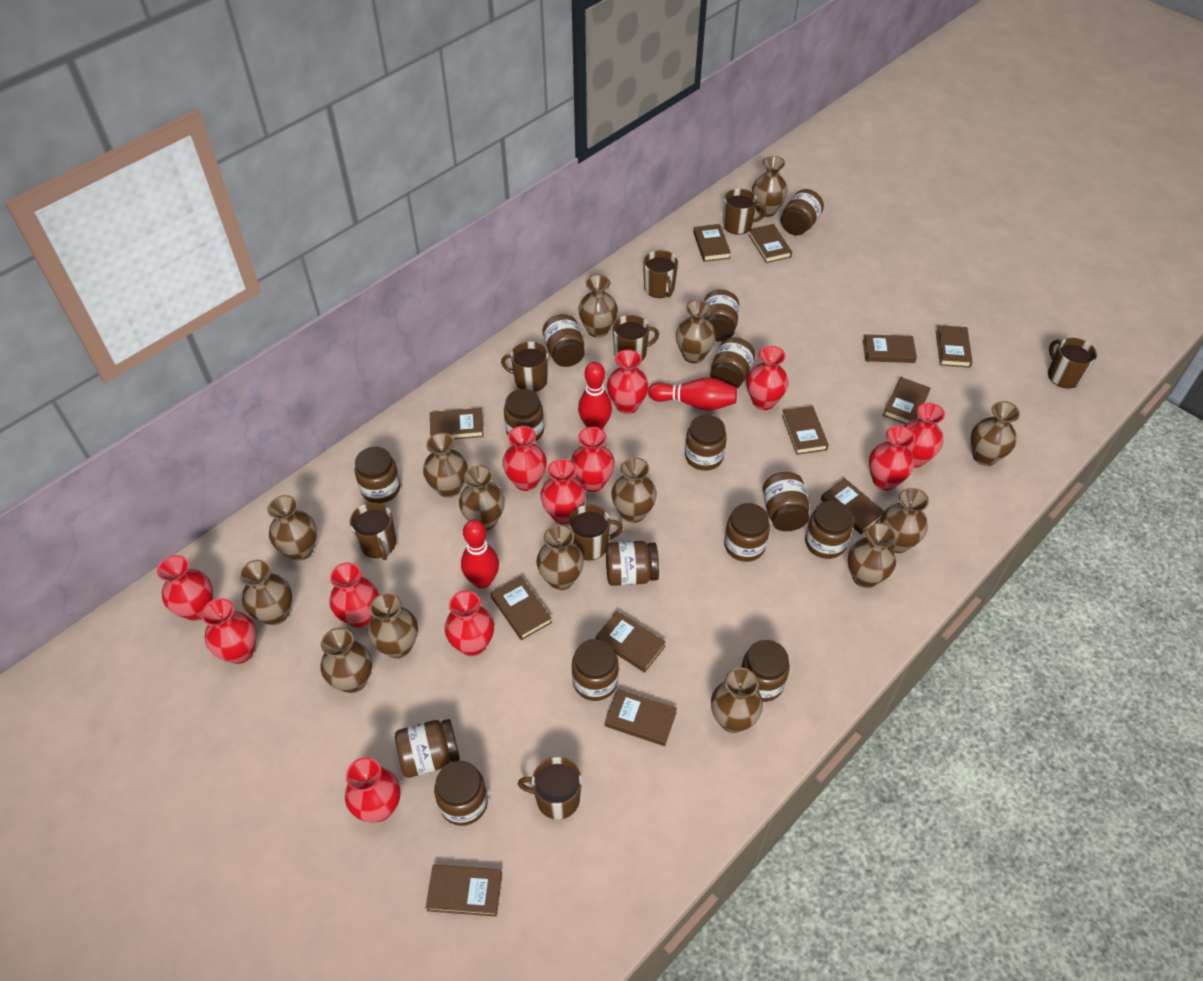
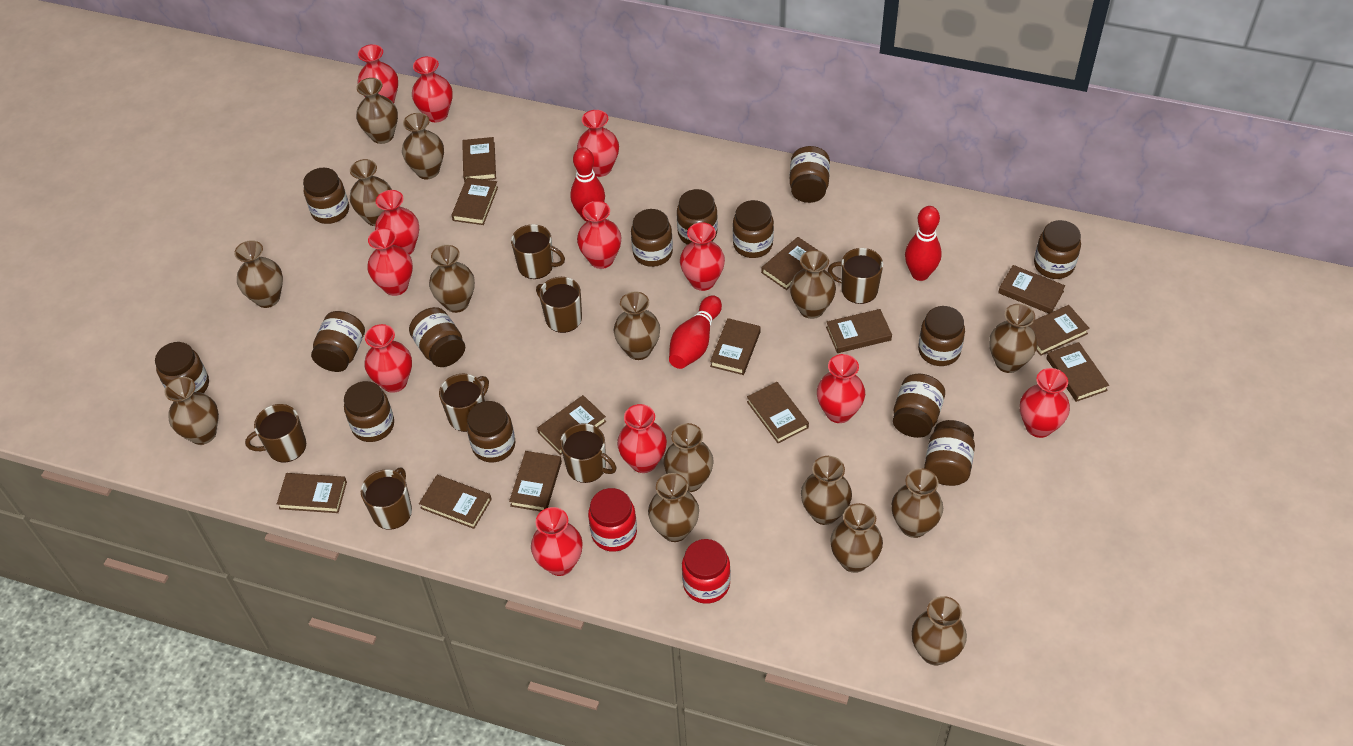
brown book: 12 -> 13
brown jar: 15 -> 14
brown mug: 8 -> 7
red jar: 0 -> 2

